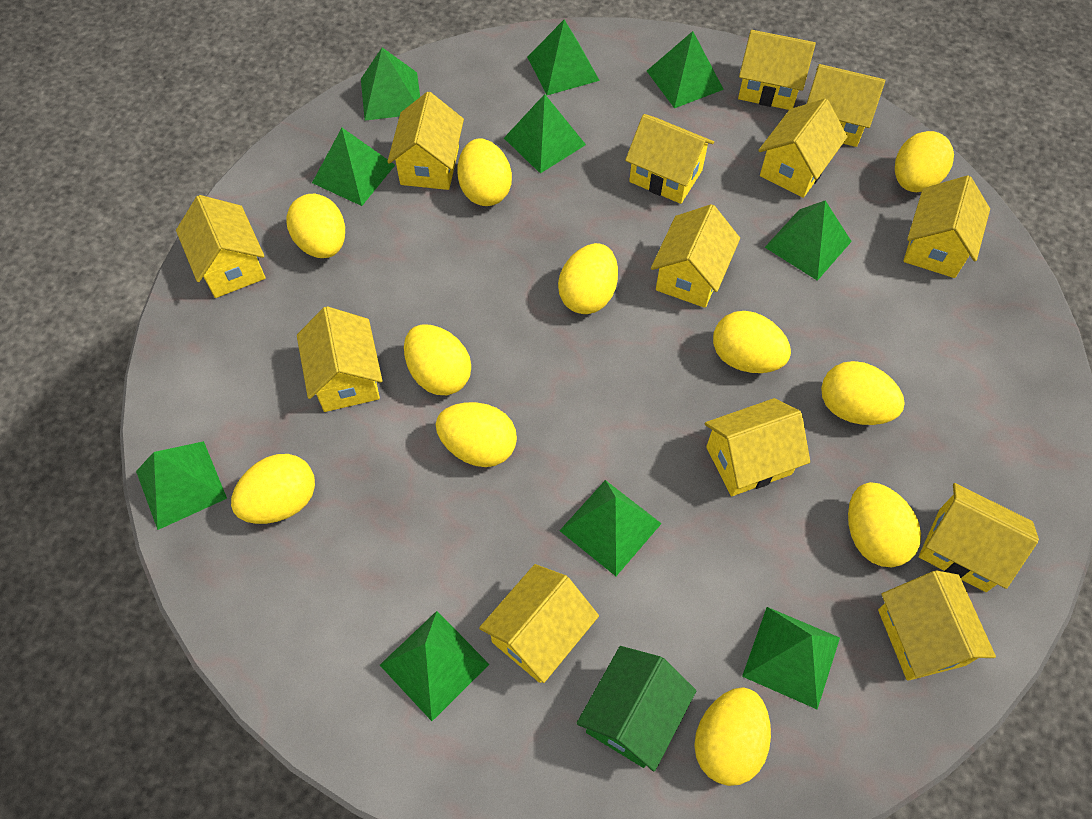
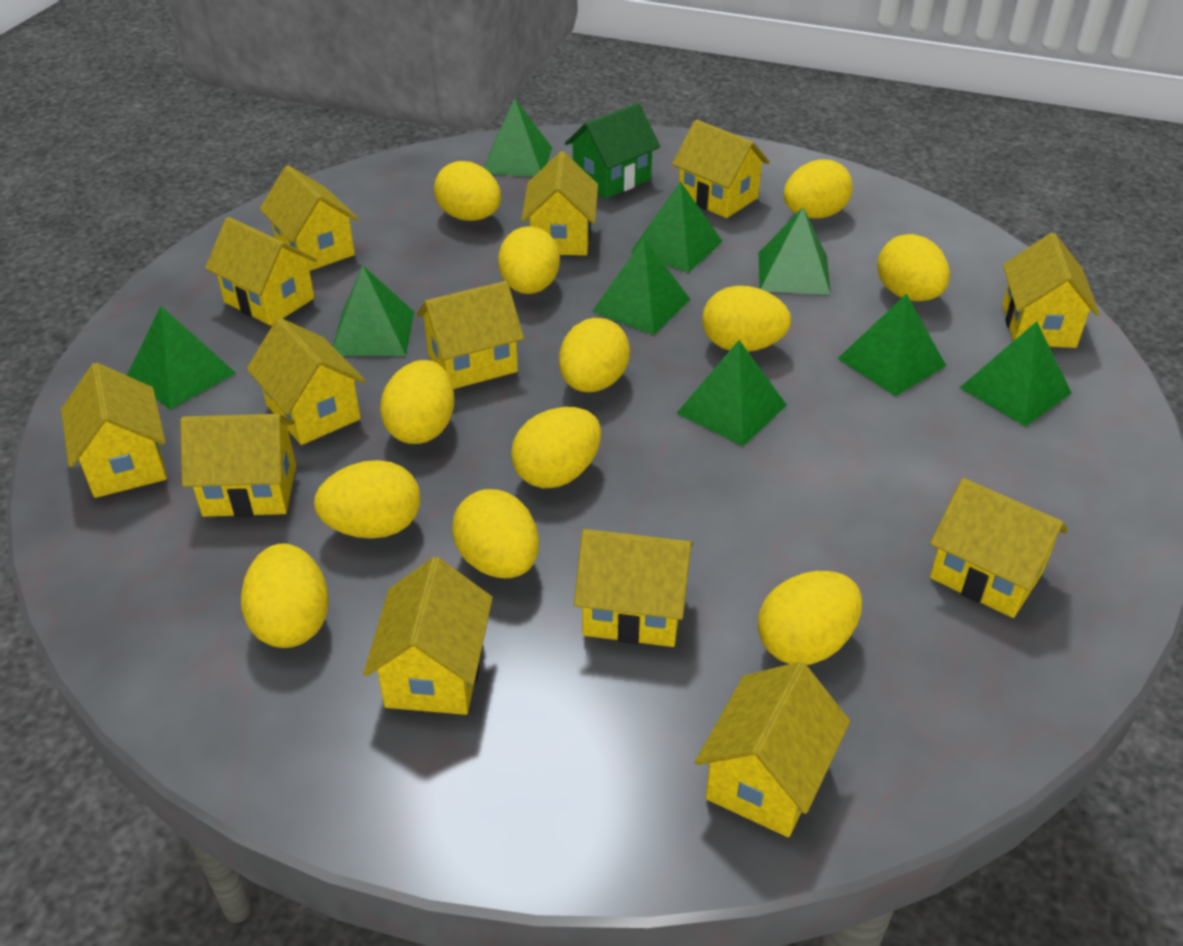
green pyramid: 10 -> 9
yellow egg: 11 -> 12

